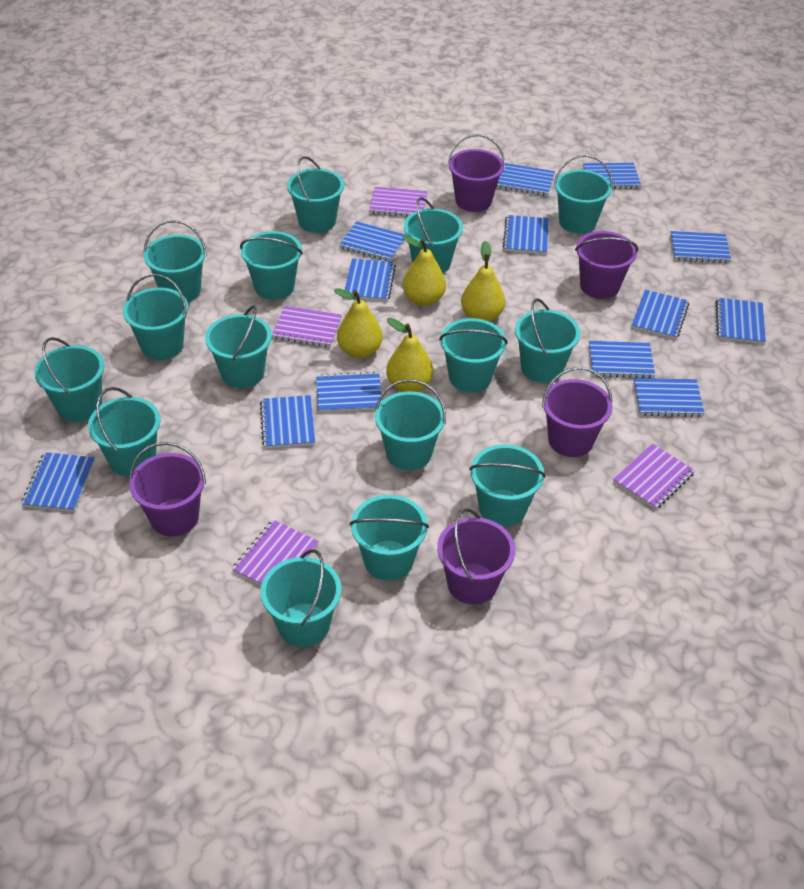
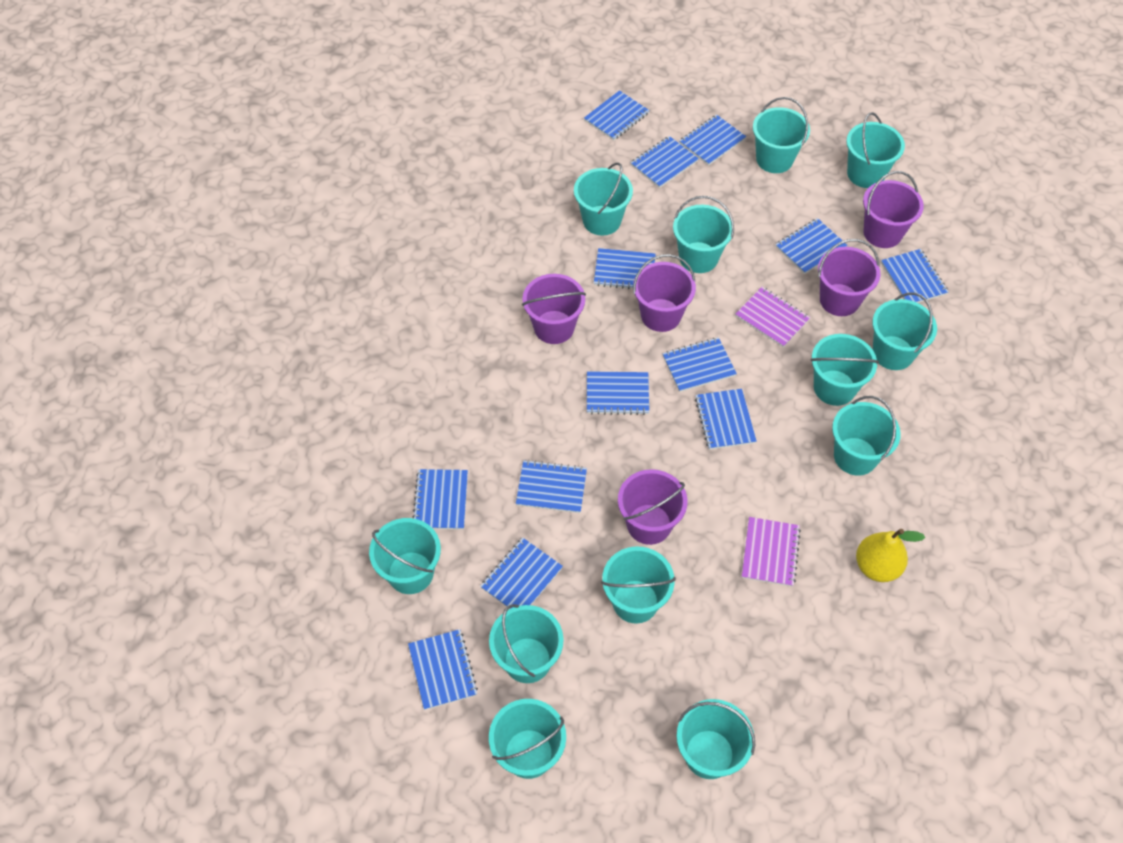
purple notebook: 4 -> 2
turquoise bucket: 15 -> 12
yellow pear: 4 -> 1

